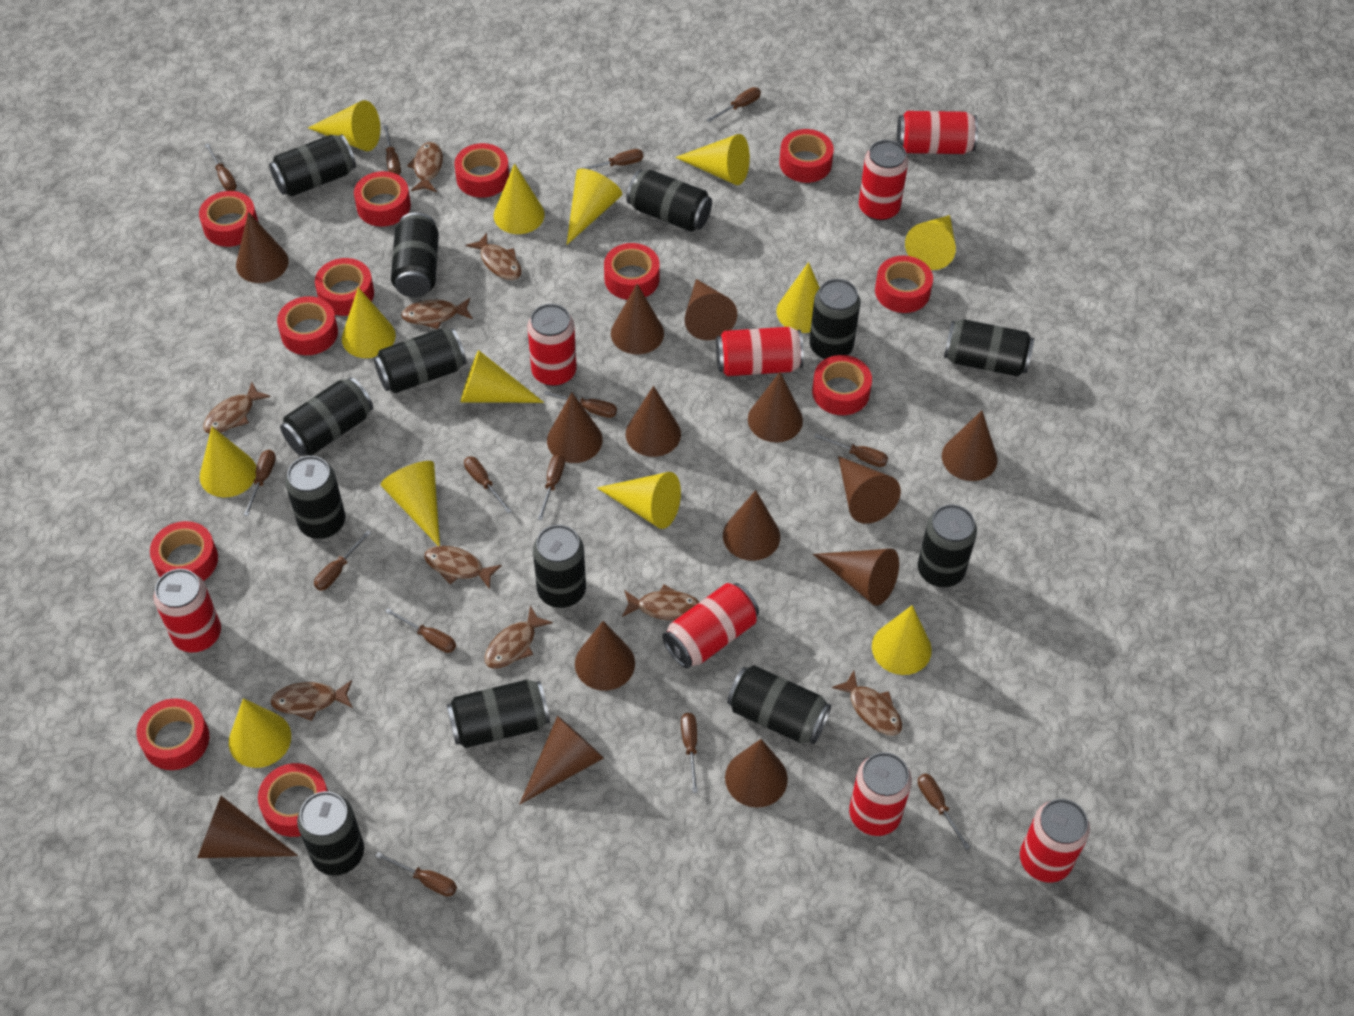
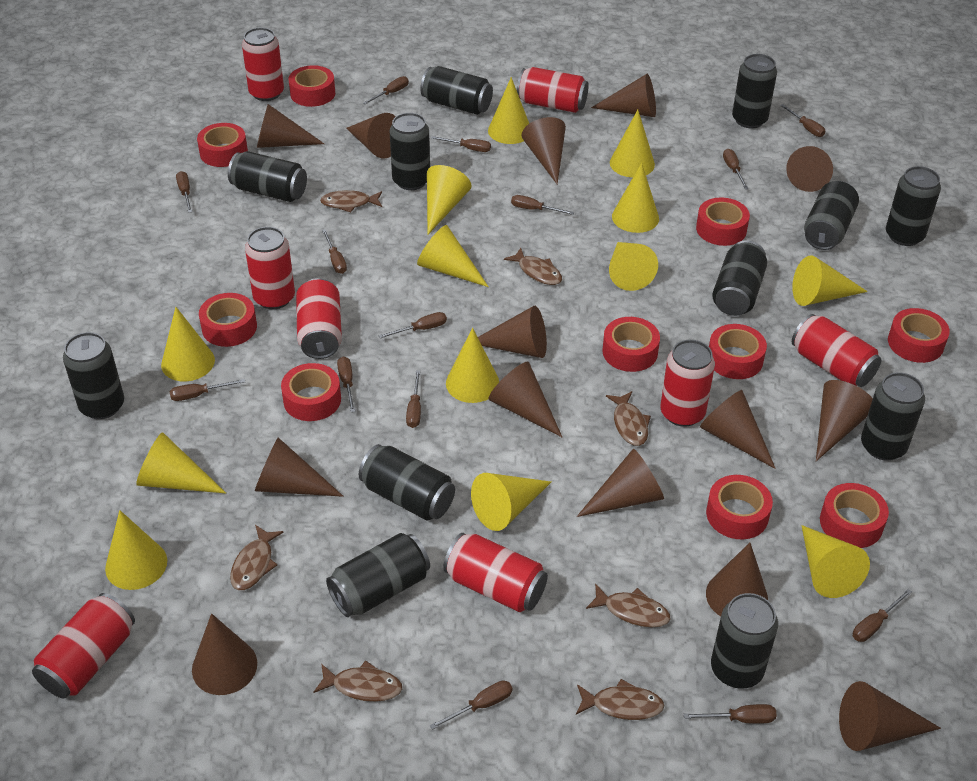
black can: 13 -> 12
brown fish: 9 -> 7
red tape: 12 -> 10

